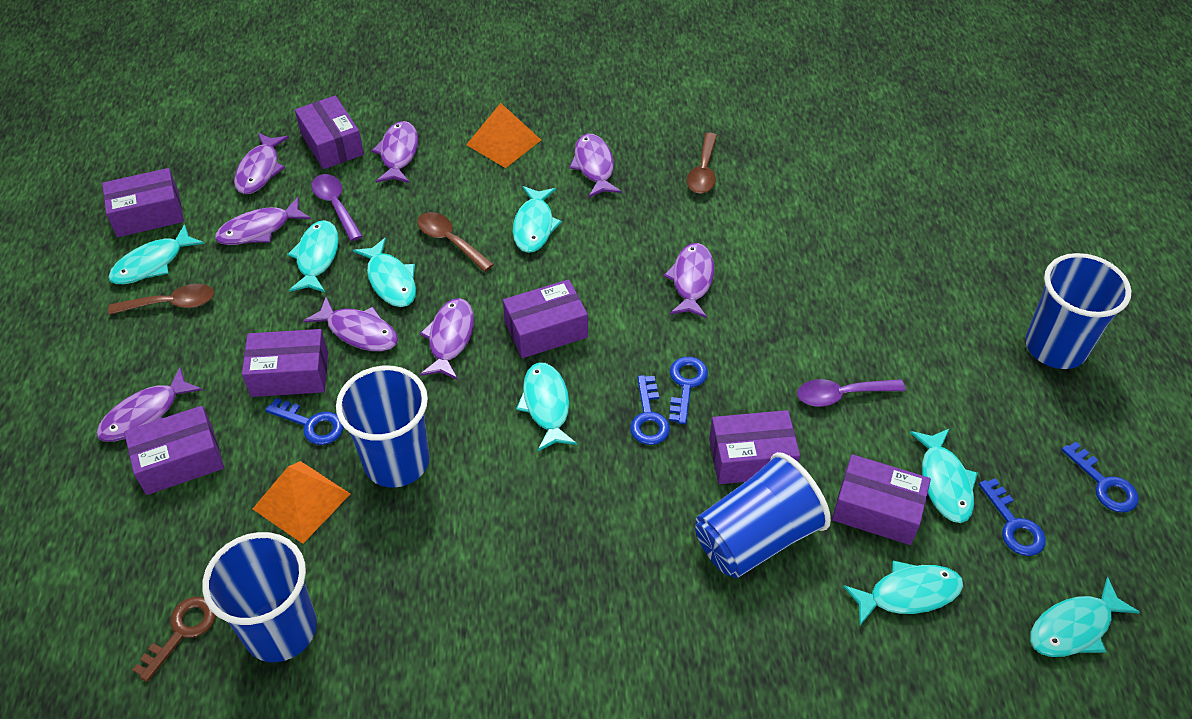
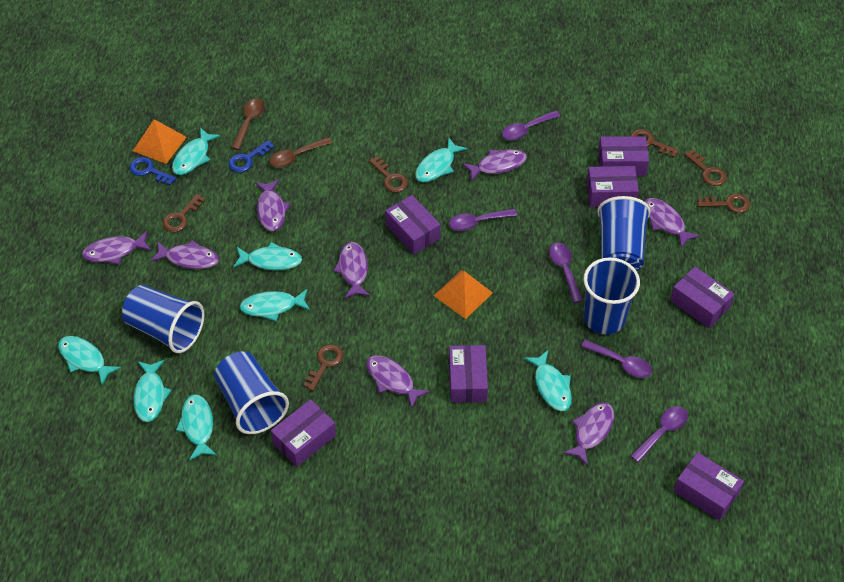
blue key: 5 -> 2
brown key: 1 -> 6
brown spoon: 3 -> 2
purple spoon: 2 -> 5

